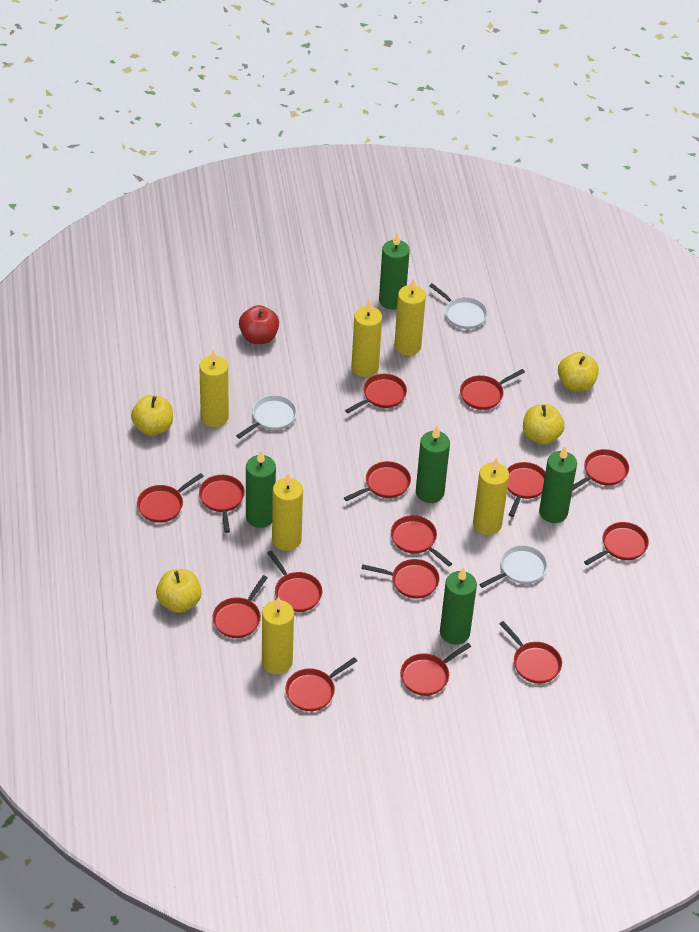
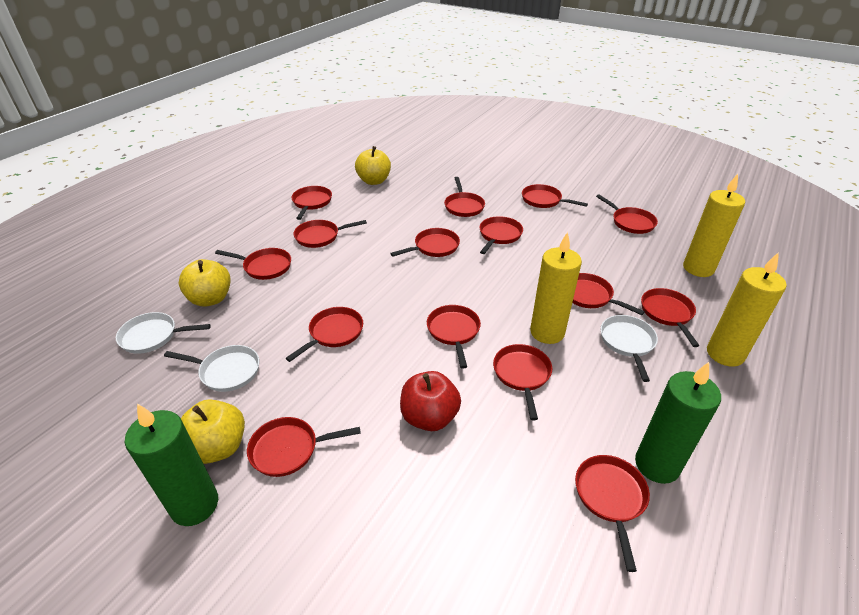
green candle: 5 -> 2
yellow apple: 4 -> 3
yellow candle: 6 -> 3

